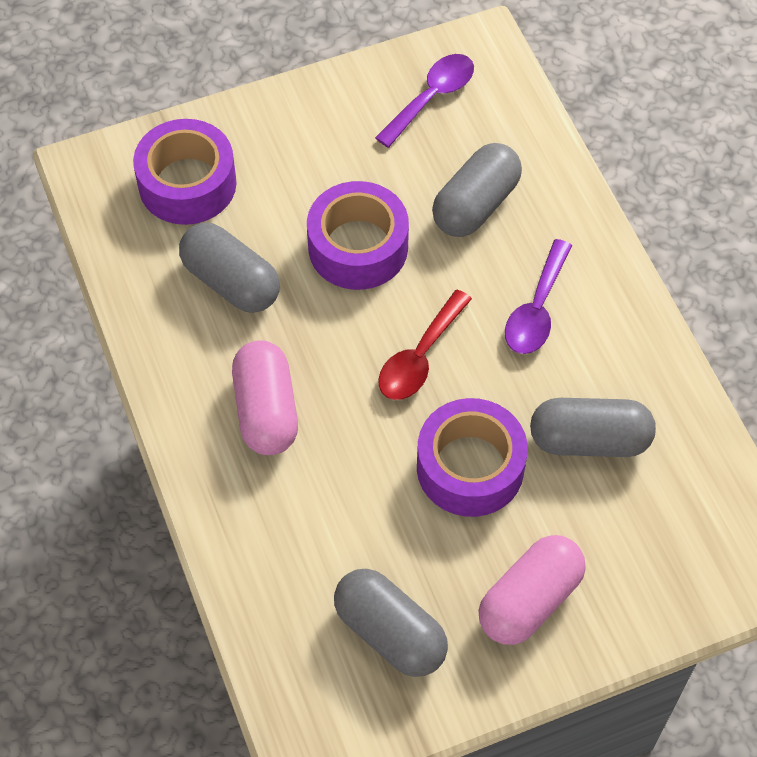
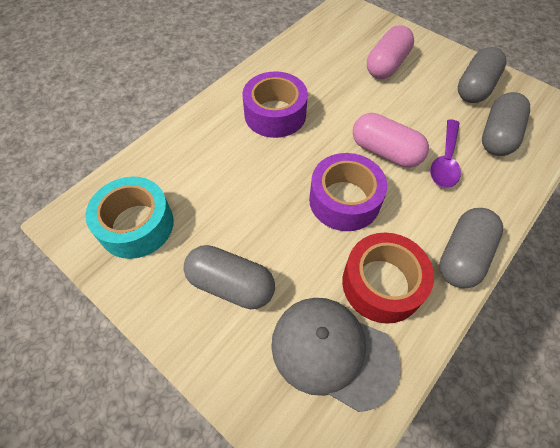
grey cap: 0 -> 1
purple spoon: 2 -> 1
purple tape: 3 -> 2
red spoon: 1 -> 0
red tape: 0 -> 1
turquoise tape: 0 -> 1

